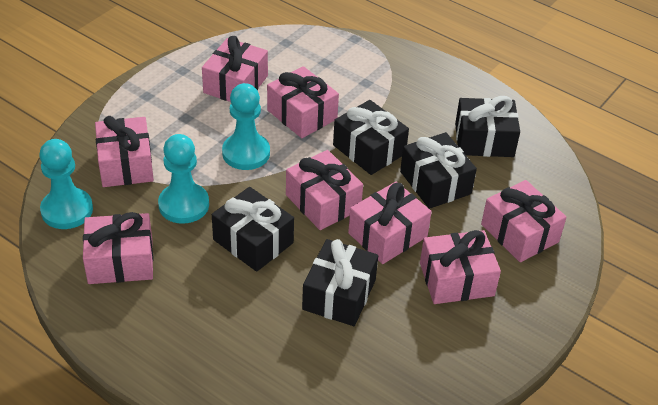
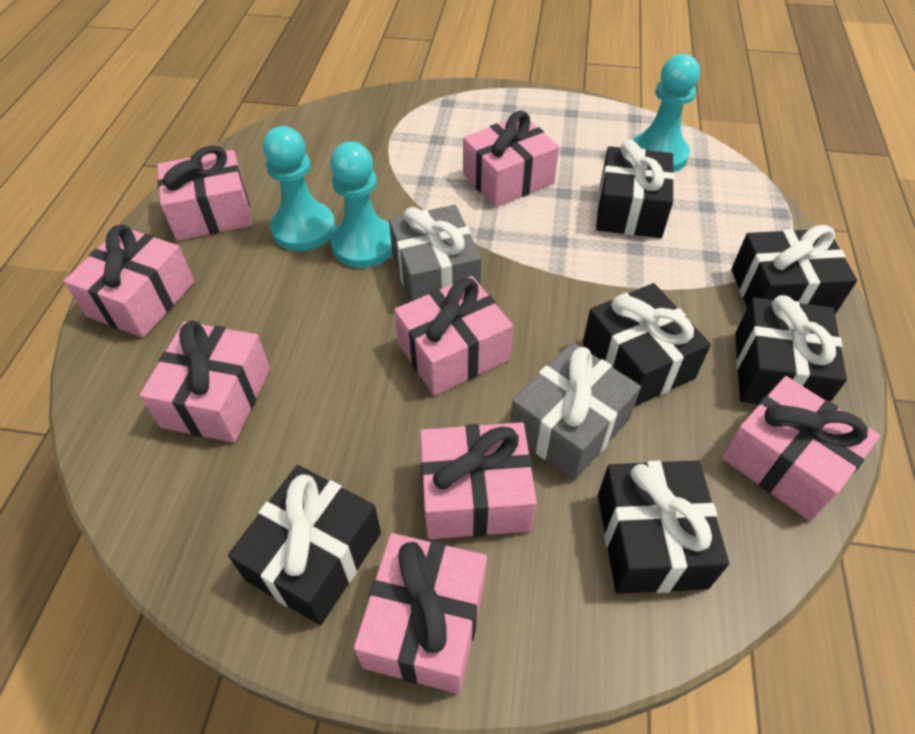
black gift: 5 -> 6
grey gift: 0 -> 2

